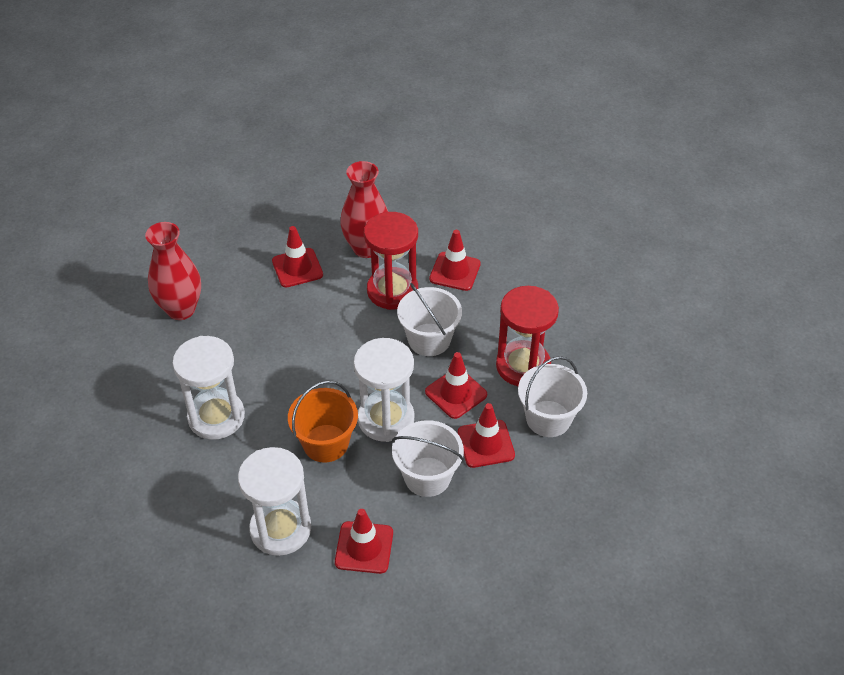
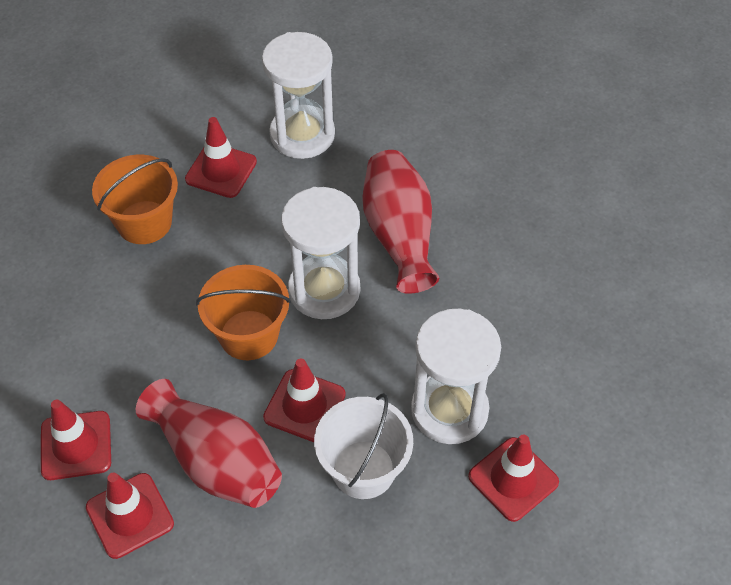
orange bucket: 1 -> 2
red hourglass: 2 -> 0
white bucket: 3 -> 1

